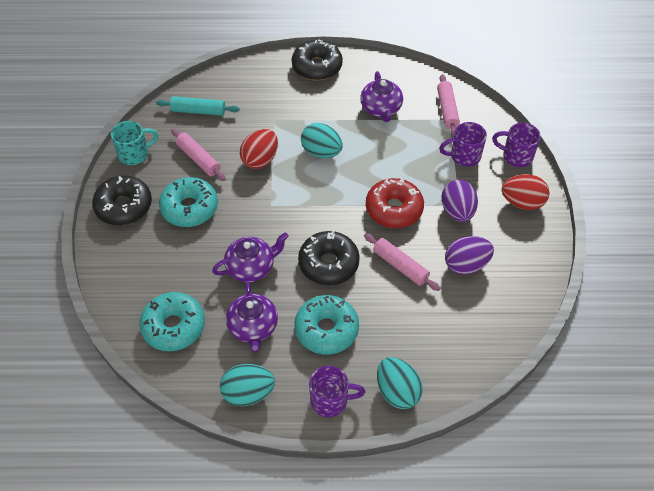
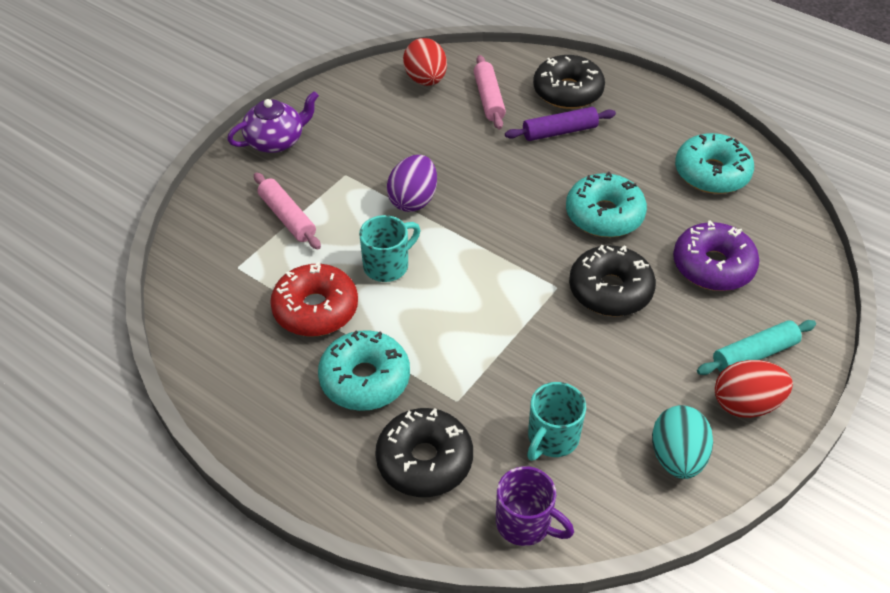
pink rolling pin: 3 -> 2
purple donut: 0 -> 1
purple egg: 2 -> 1
purple mug: 3 -> 1
purple rolling pin: 0 -> 1
purple teapot: 3 -> 1
turquoise egg: 3 -> 1
turquoise mug: 1 -> 2

